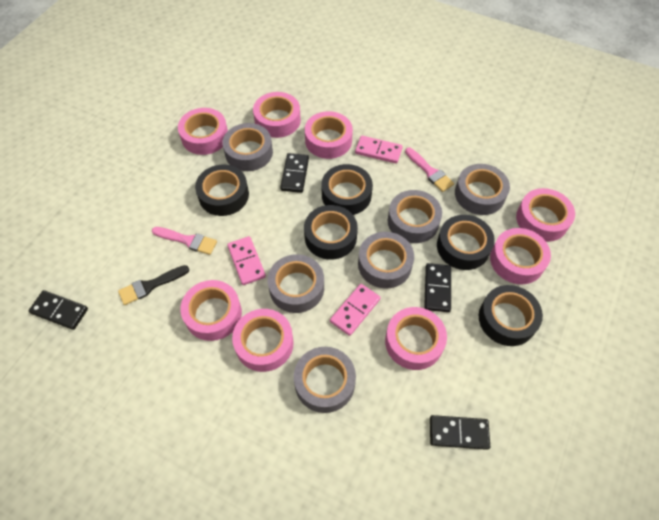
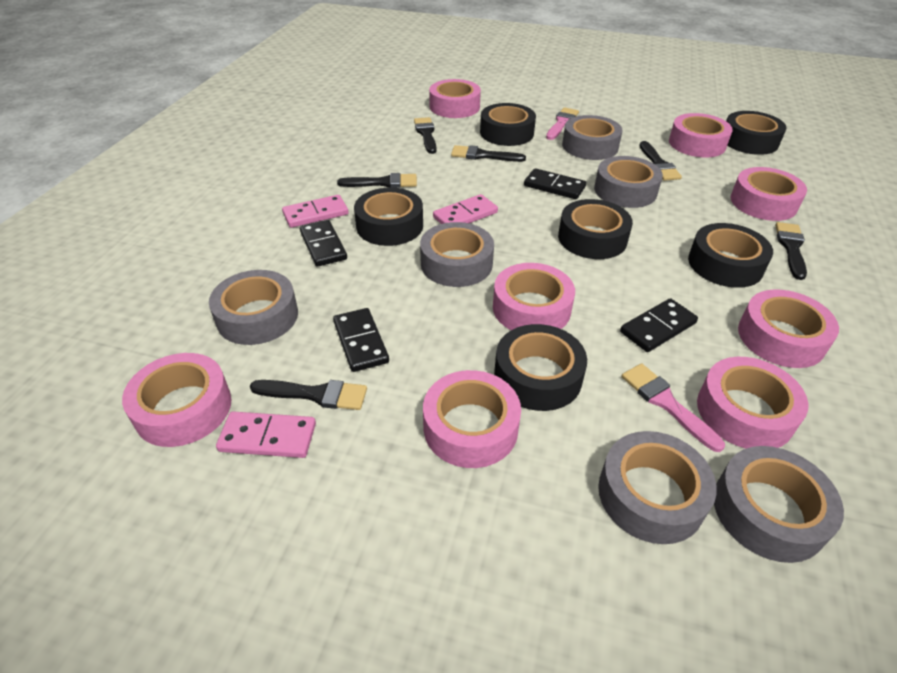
black brush: 1 -> 6
black tape: 5 -> 6

